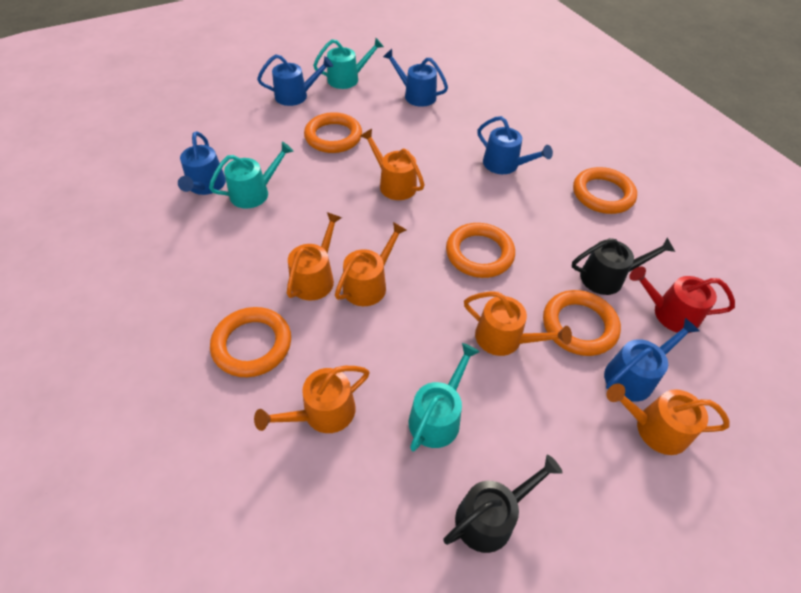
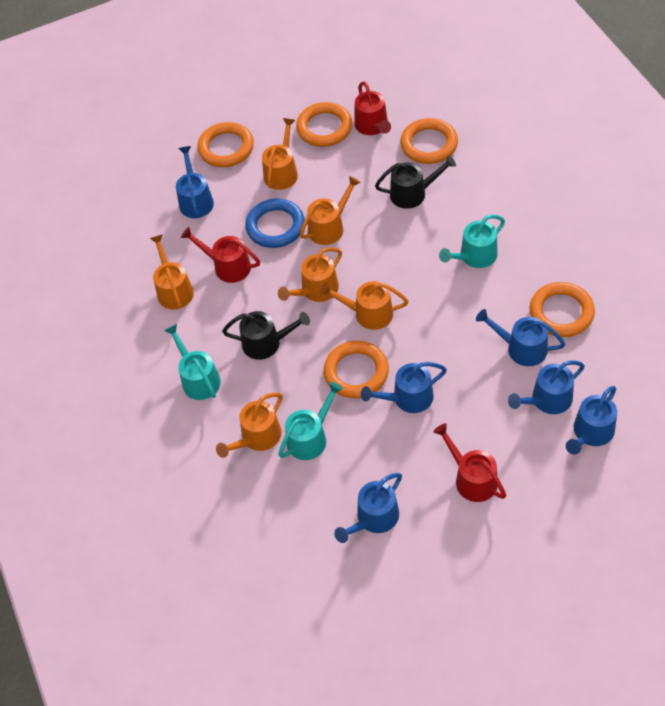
blue ring: 0 -> 1
blue watering can: 5 -> 6
red watering can: 1 -> 3

